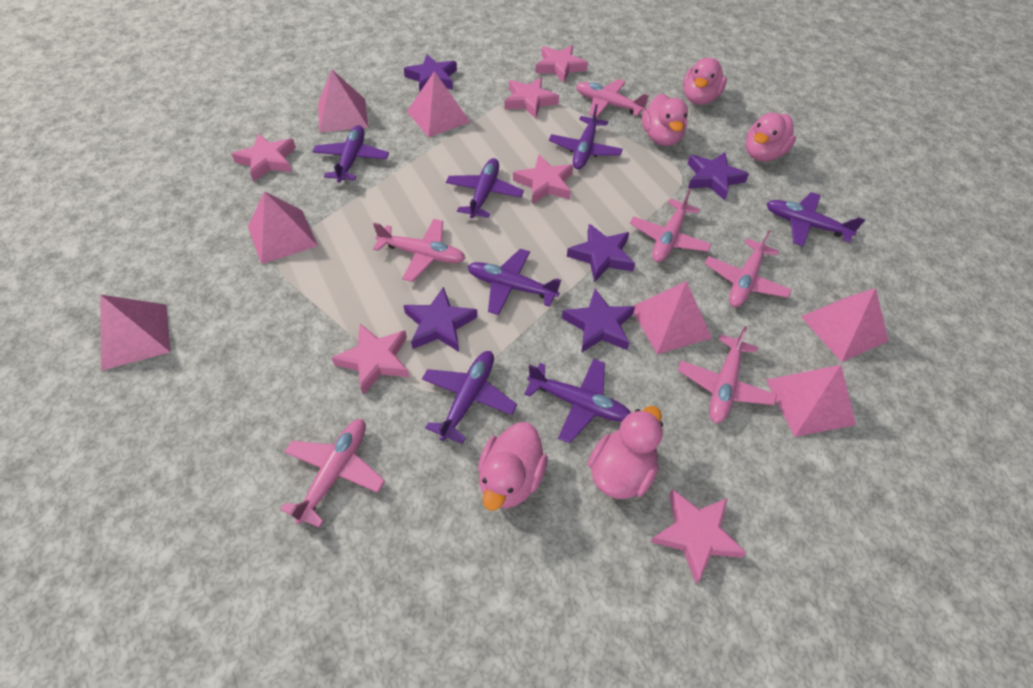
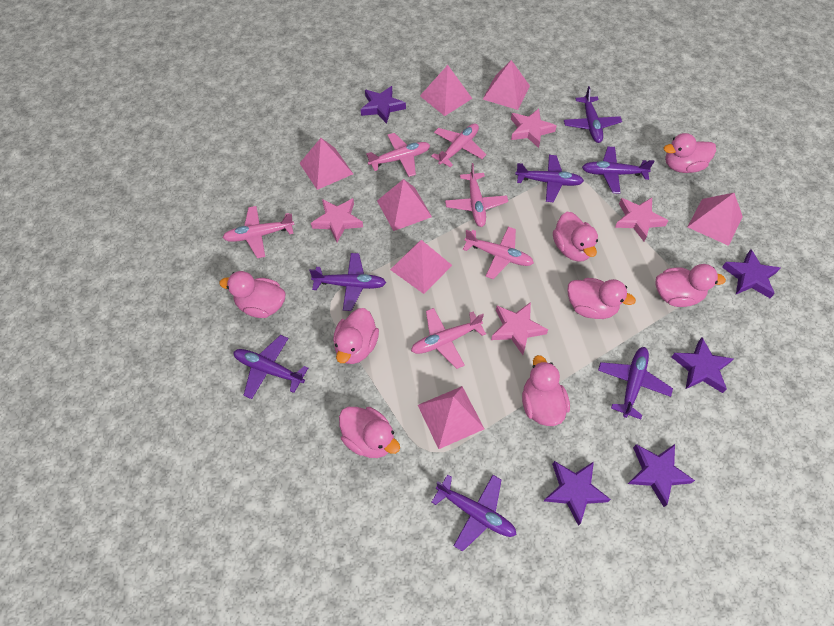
pink duck: 5 -> 8
pink star: 6 -> 4

